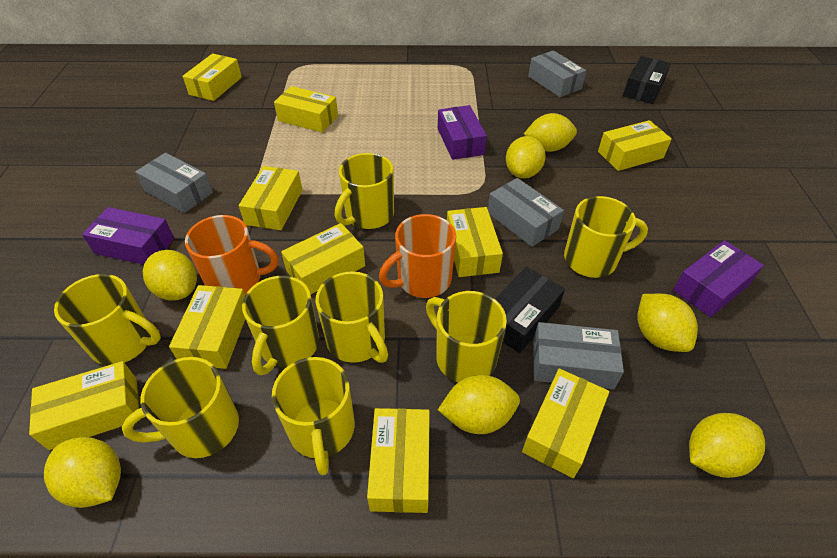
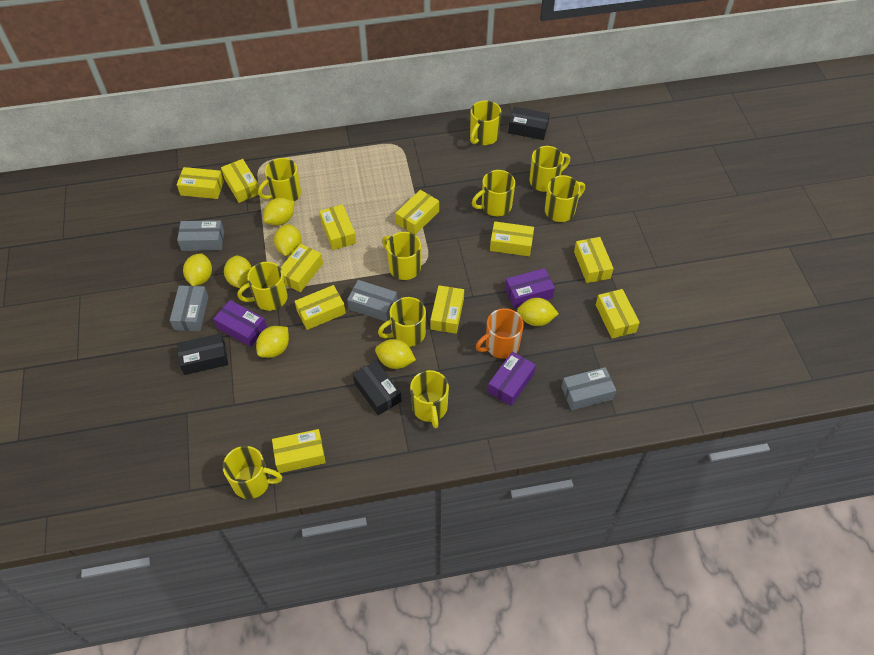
black box: 2 -> 3
orange mug: 2 -> 1
yellow box: 10 -> 11
yellow mug: 8 -> 10

